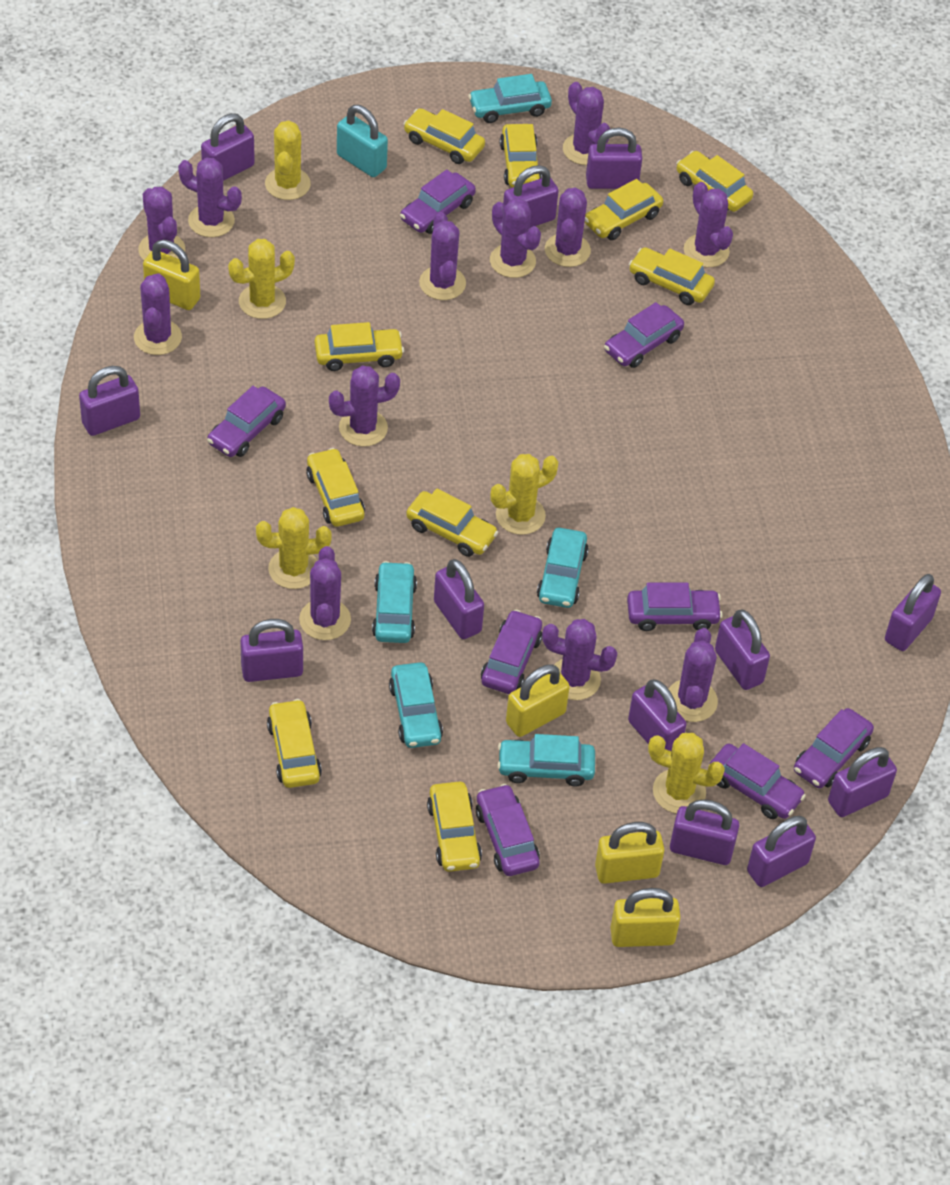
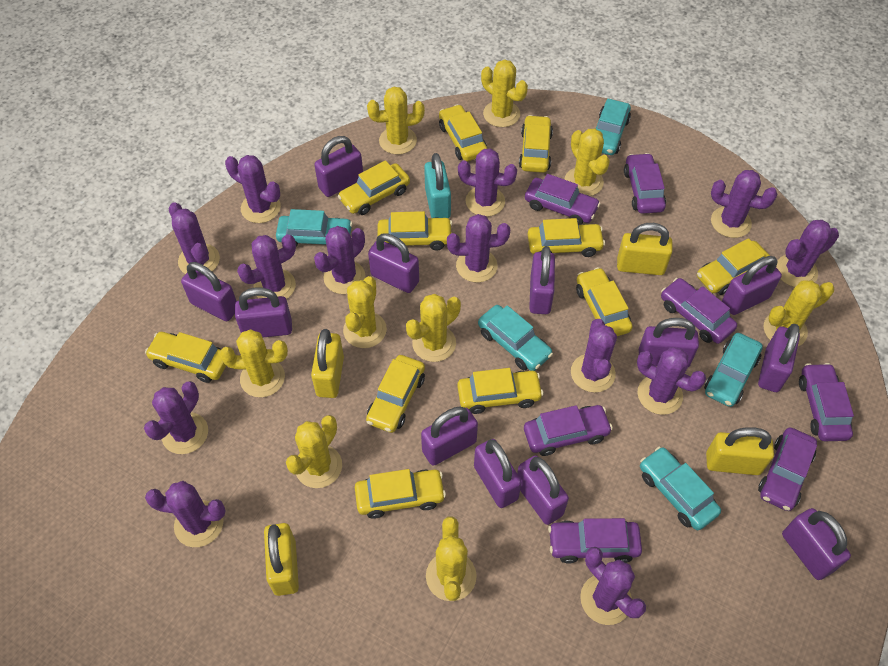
purple cactus: 12 -> 13
purple car: 8 -> 7
yellow cactus: 5 -> 9
yellow car: 10 -> 11

